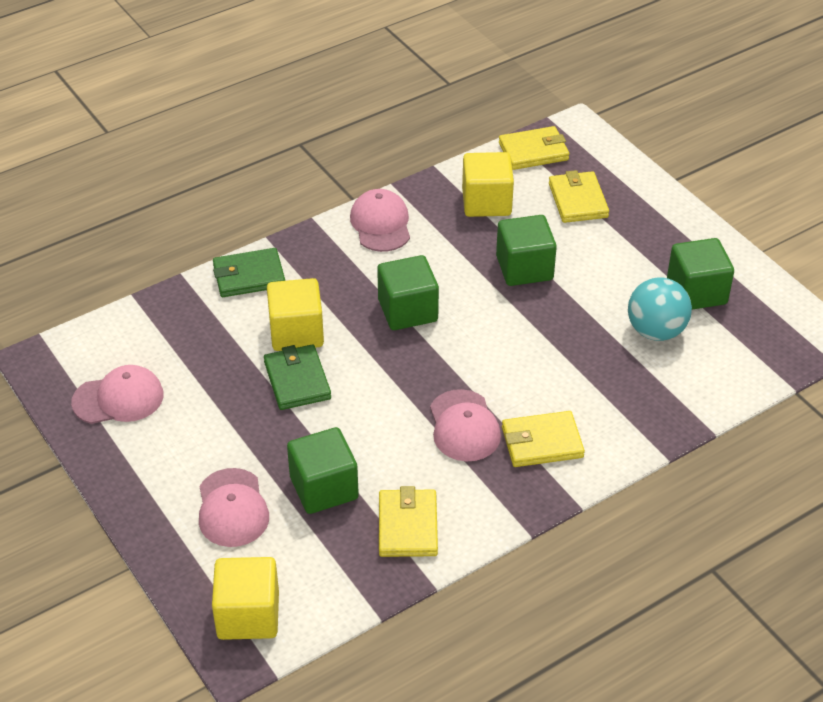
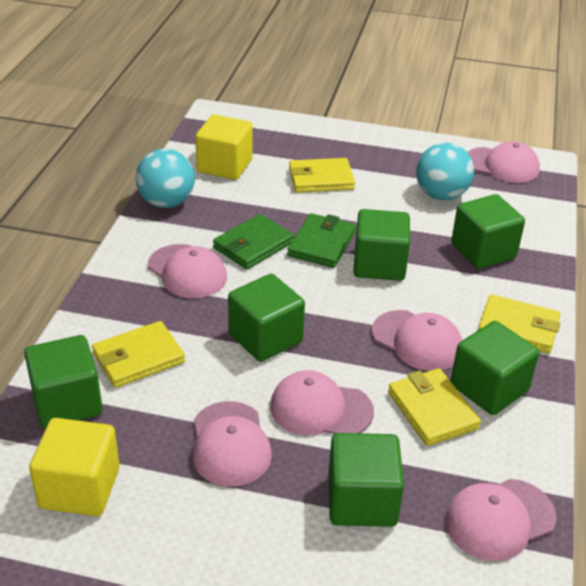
green cube: 4 -> 6
pink cap: 4 -> 6
turquoise ball: 1 -> 2
yellow cube: 3 -> 2

